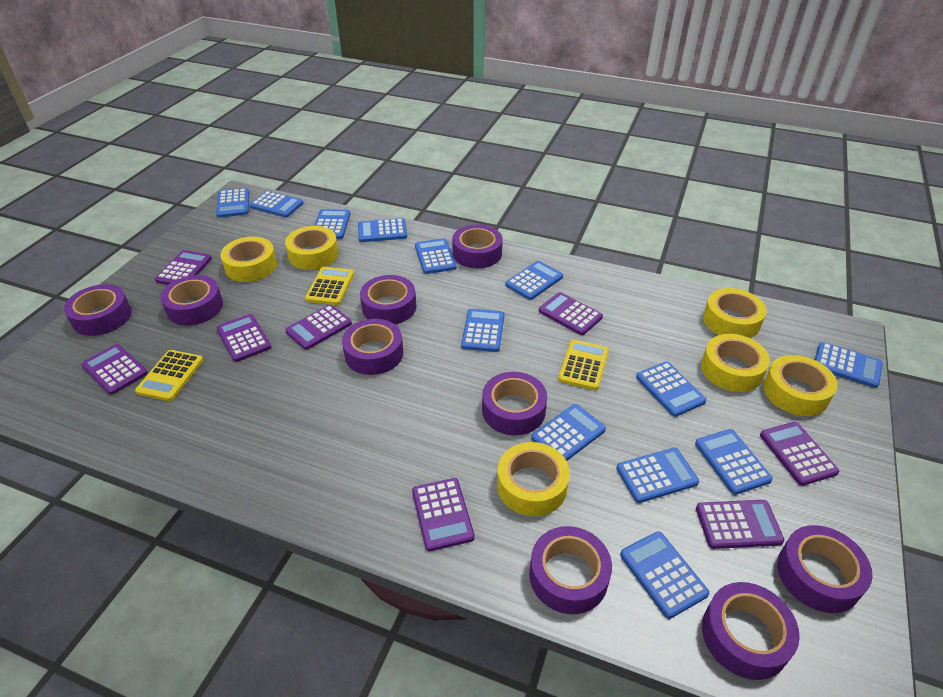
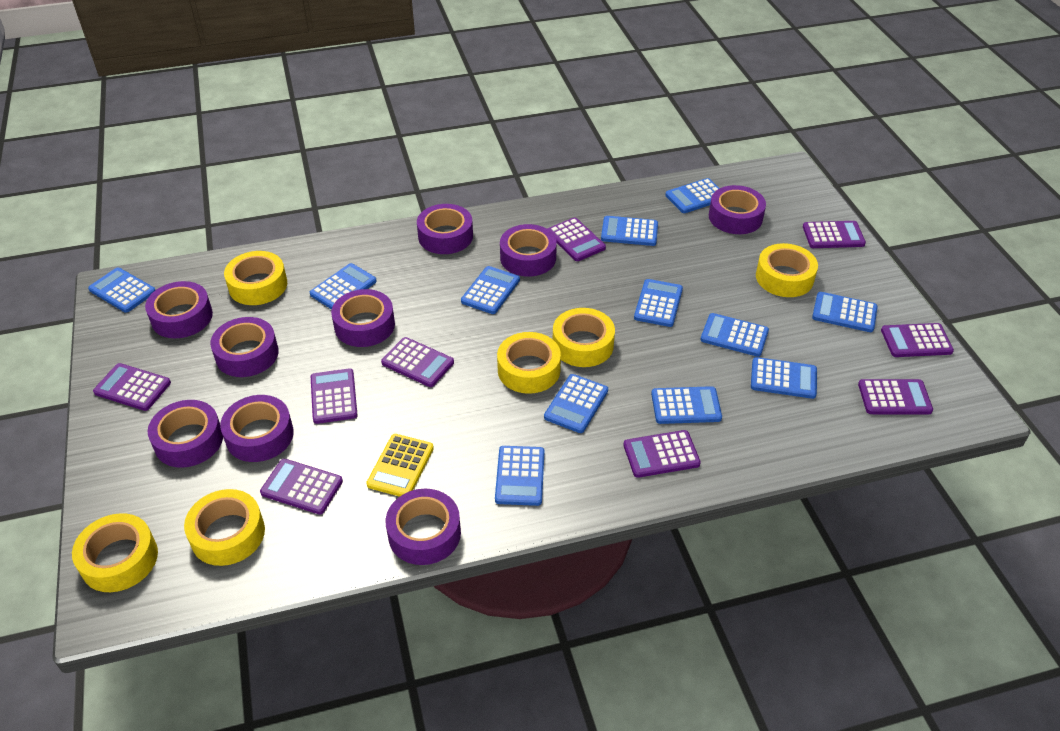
blue calculator: 13 -> 12
purple calculator: 8 -> 9
yellow calculator: 3 -> 1

